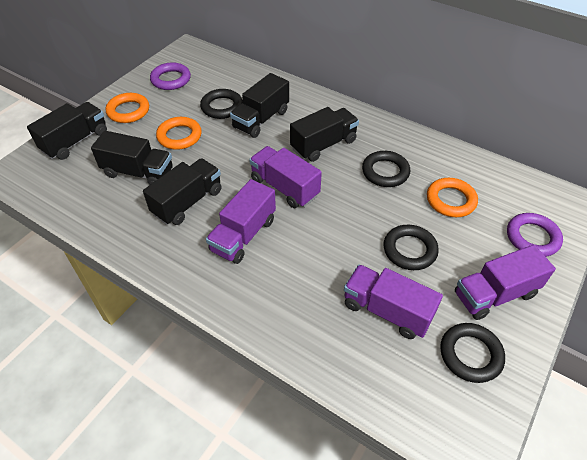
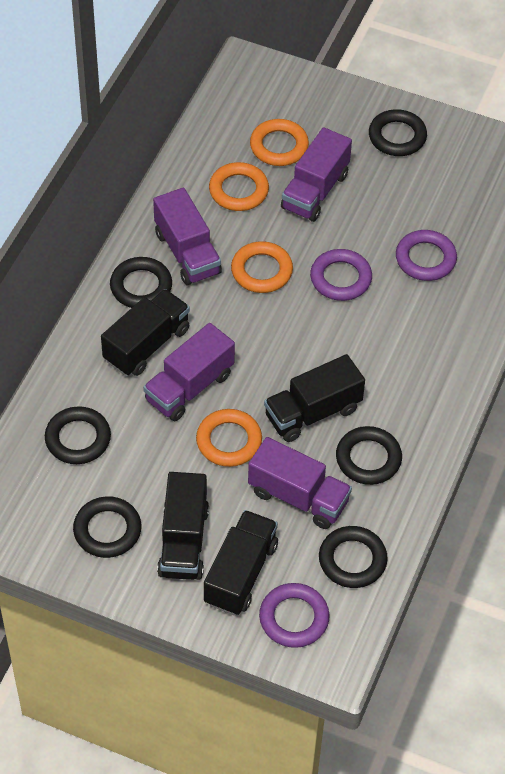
black ring: 4 -> 6
black truck: 5 -> 4
orange ring: 3 -> 4
purple ring: 2 -> 3

